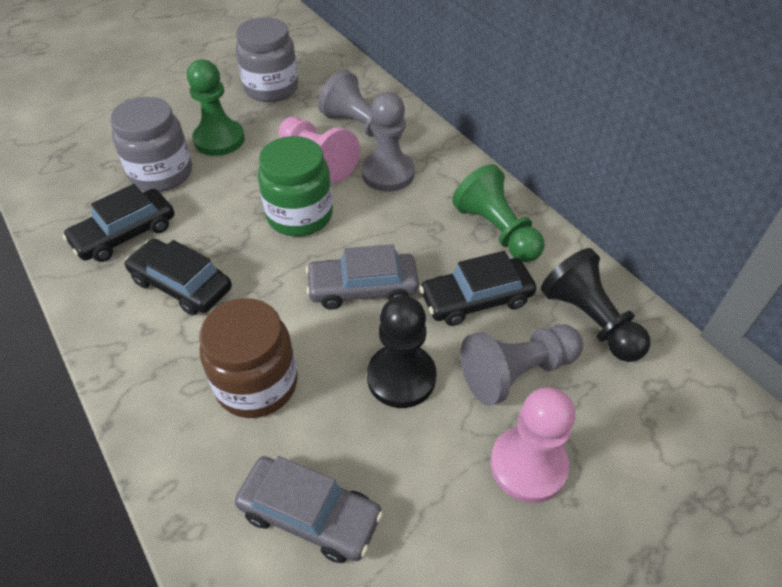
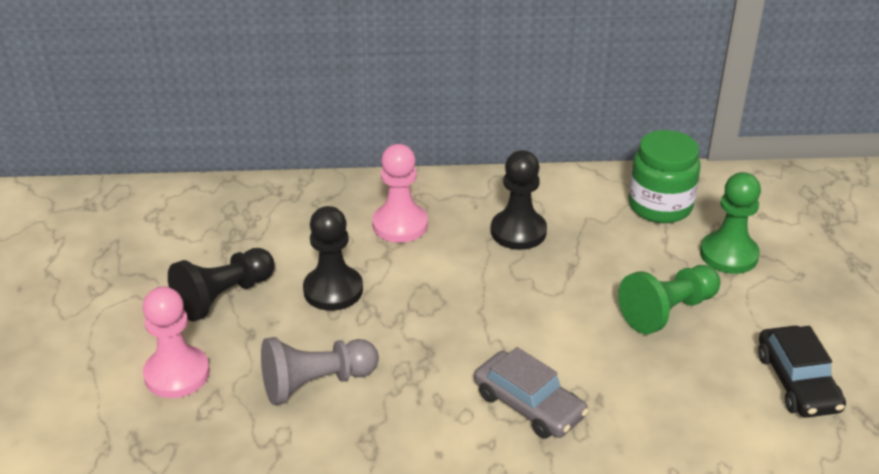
black car: 3 -> 1
black pawn: 2 -> 3
brown jar: 1 -> 0
grey car: 2 -> 1
grey jar: 2 -> 0
grey pawn: 3 -> 1

